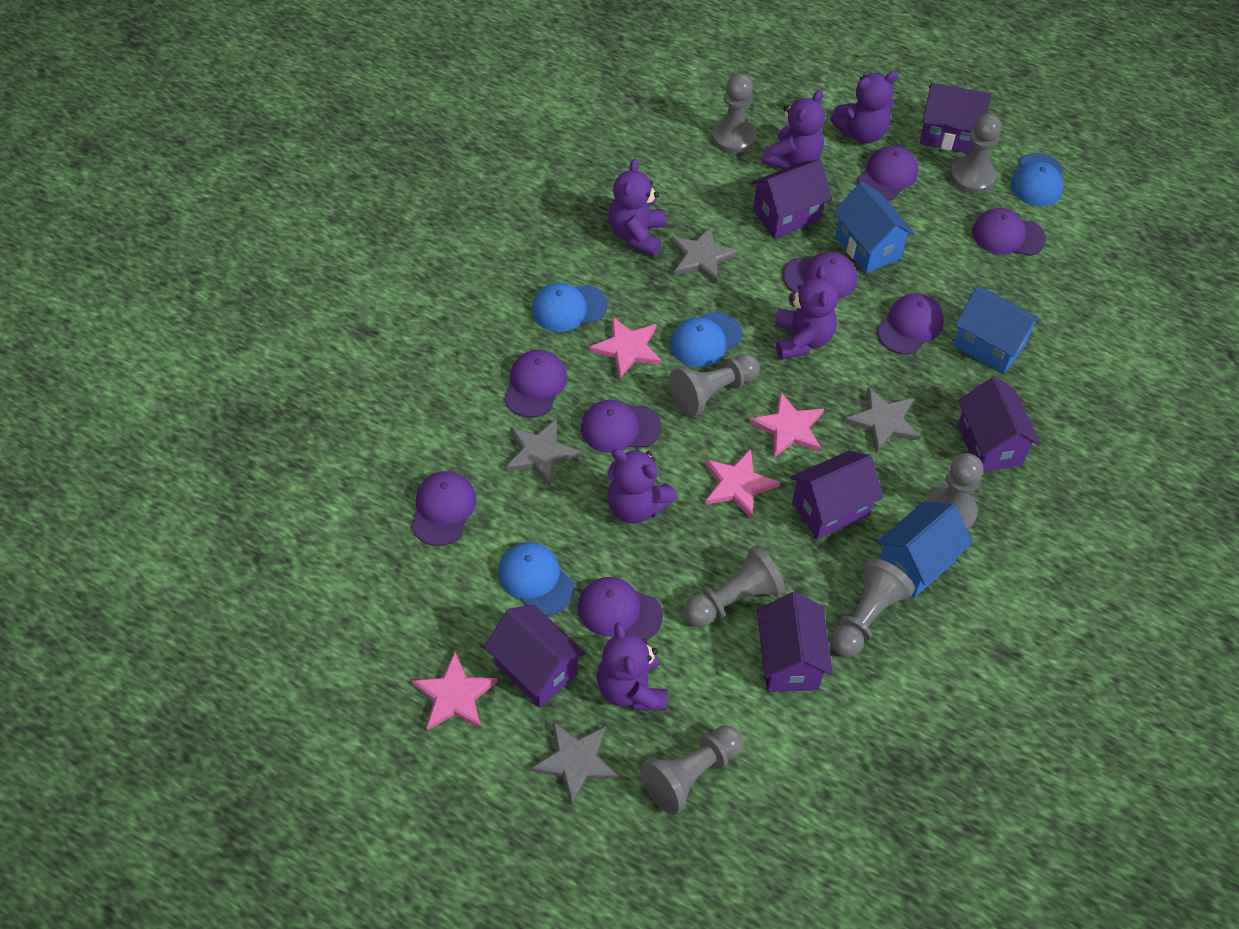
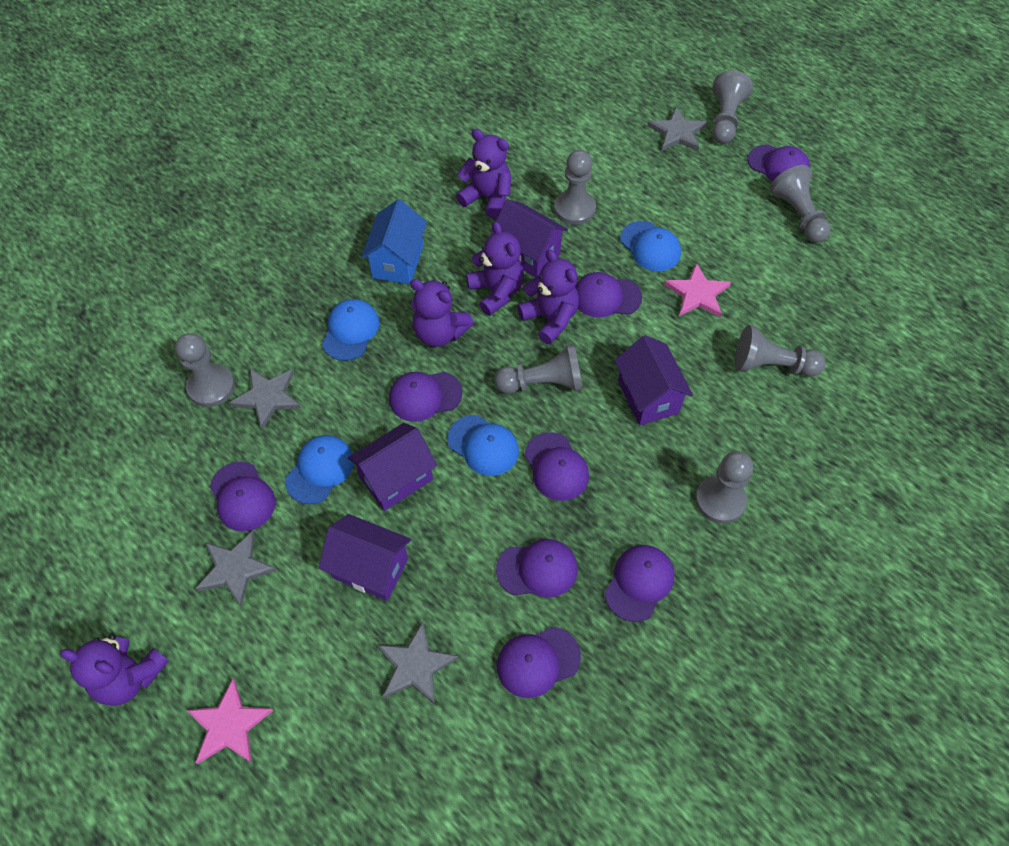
blue house: 3 -> 1
pink star: 4 -> 2
purple house: 6 -> 4
purple teddy bear: 6 -> 5

